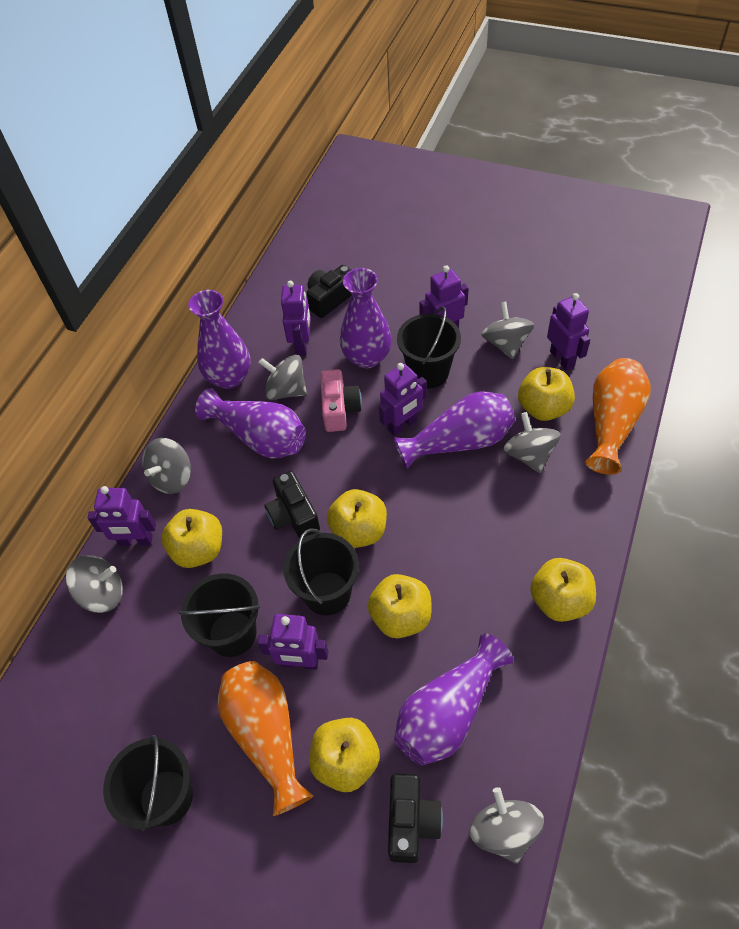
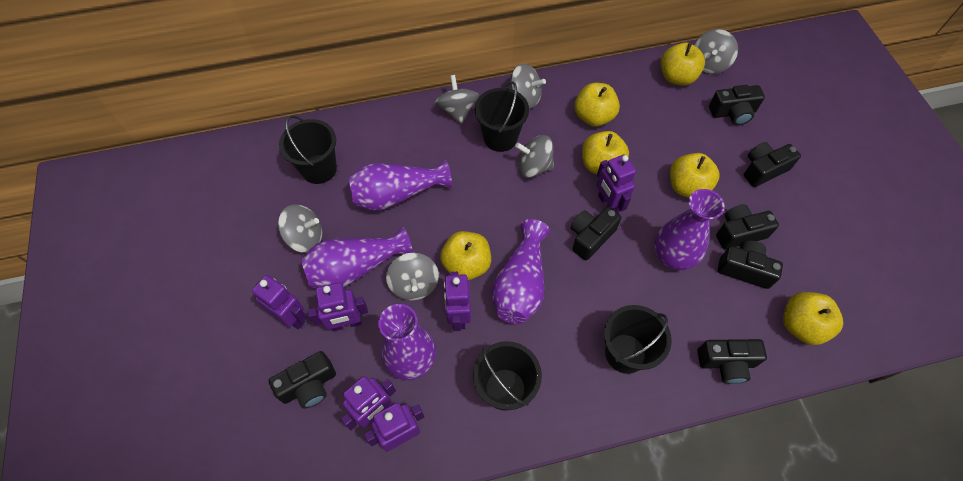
black camera: 3 -> 7
orange vase: 2 -> 0
pink camera: 1 -> 0

